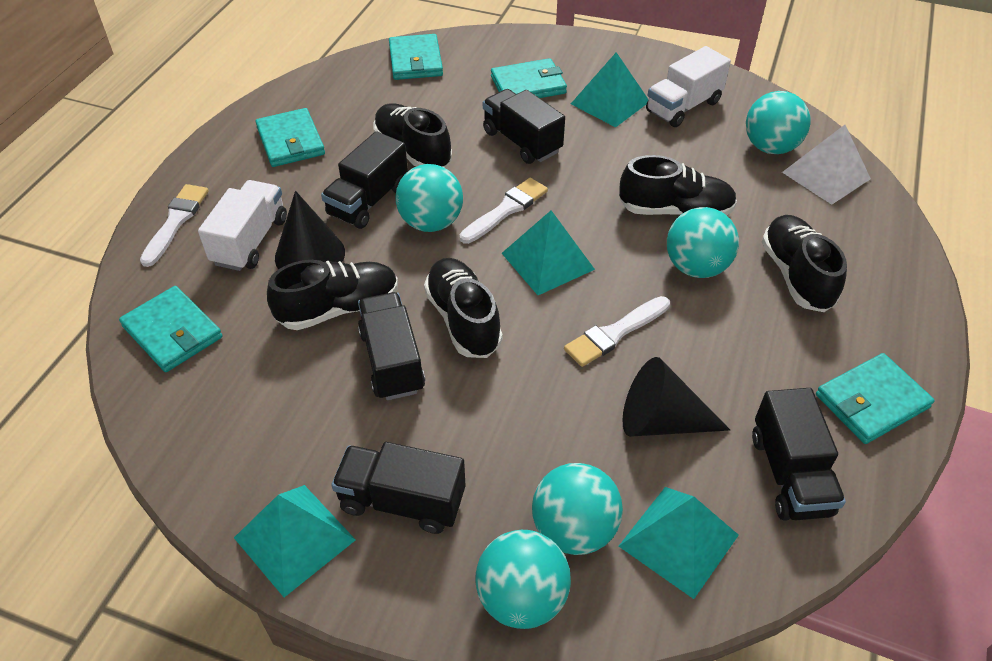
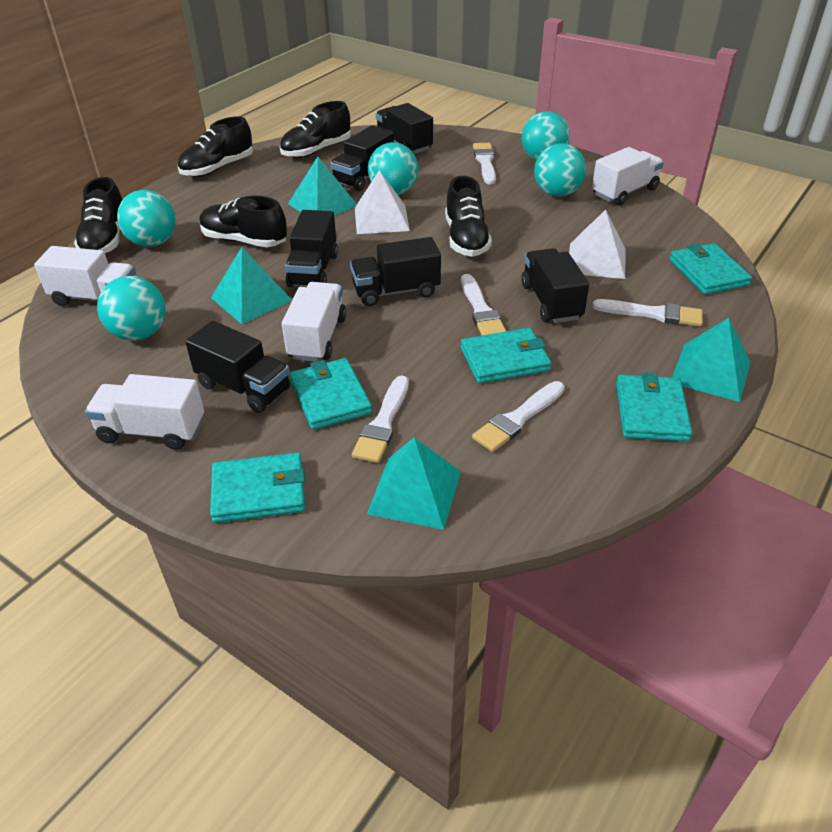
black cone: 2 -> 0
black truck: 5 -> 6
white brush: 3 -> 5
white pyramid: 1 -> 2
white truck: 2 -> 4

